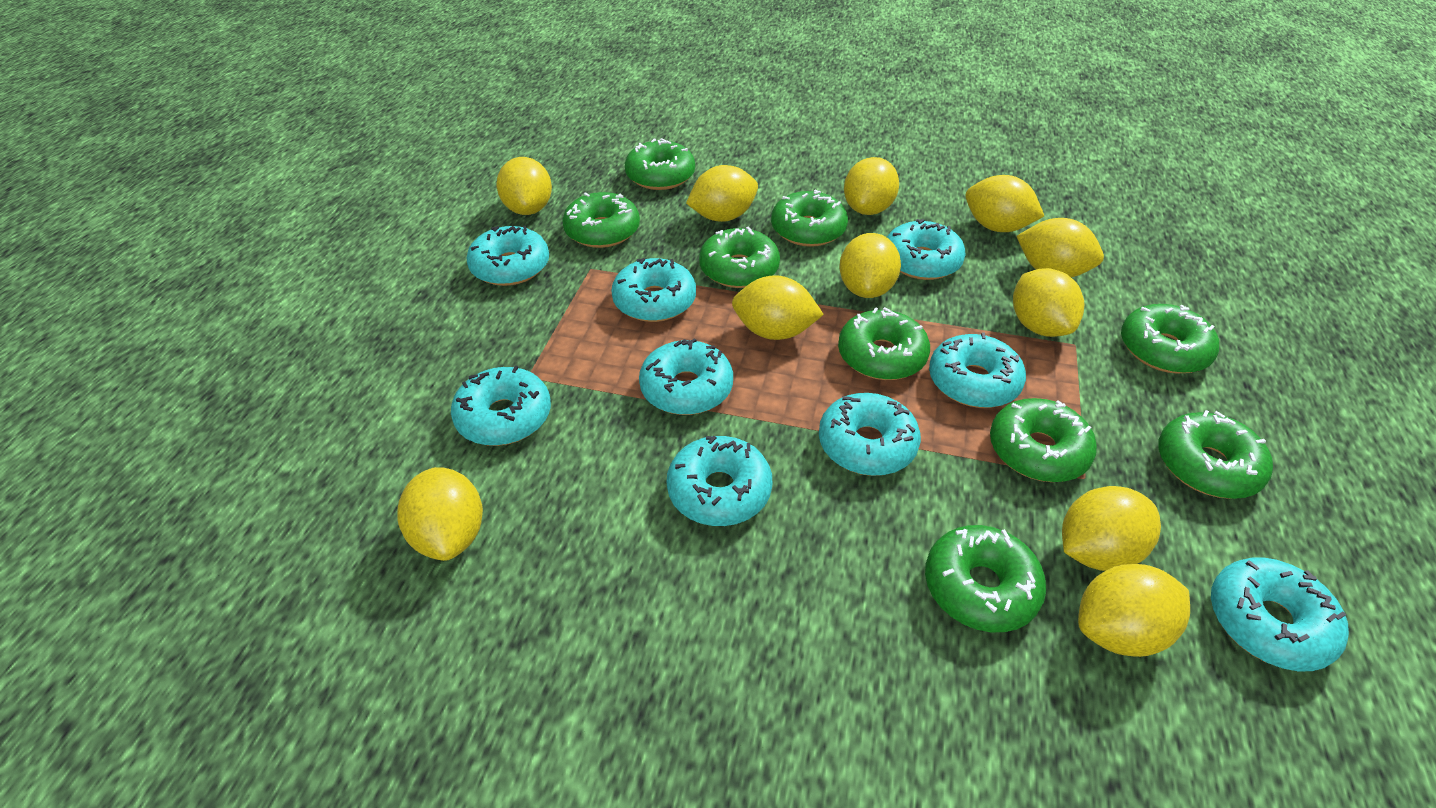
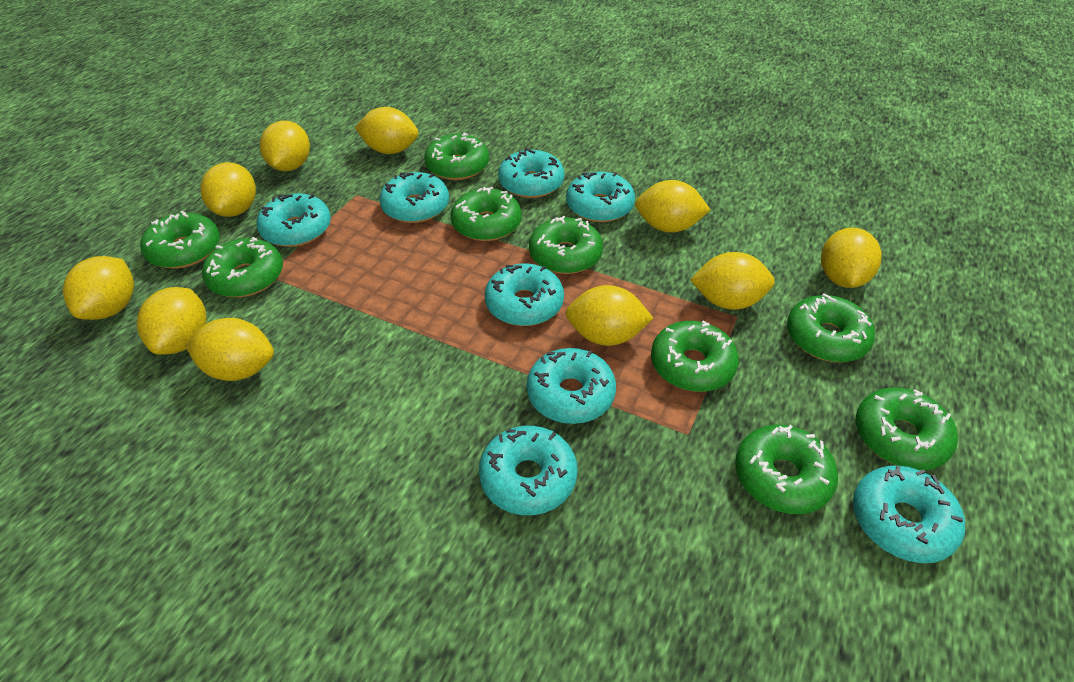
turquoise donut: 9 -> 8
yellow lemon: 11 -> 10

